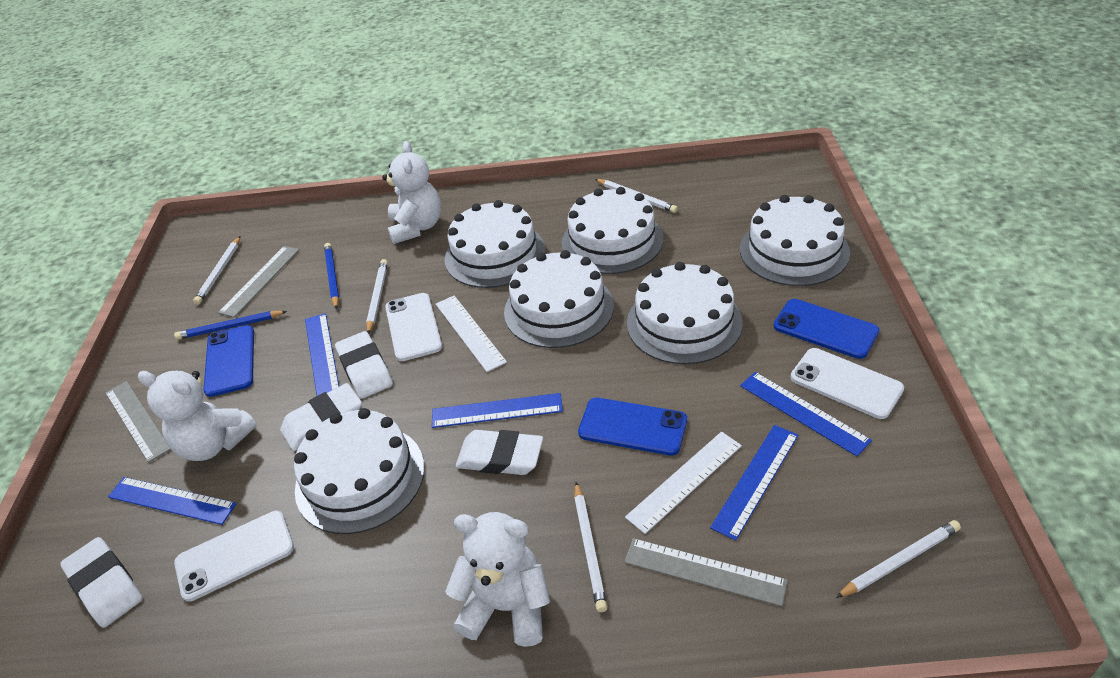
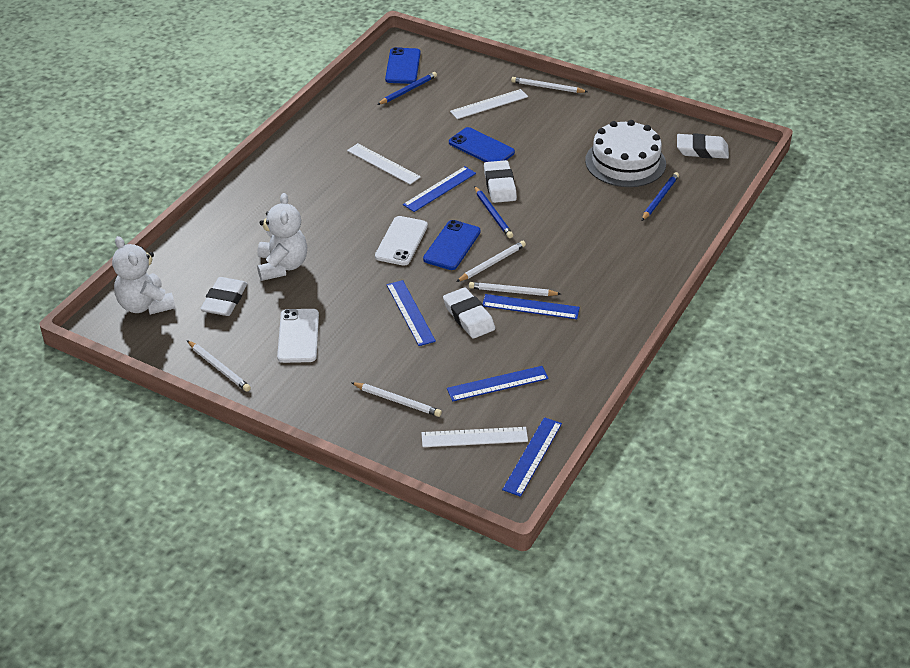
blue pencil: 2 -> 3
grey ruler: 3 -> 0
white cake: 6 -> 1
white phone: 3 -> 2
white ruler: 2 -> 3
white teddy bear: 3 -> 2

